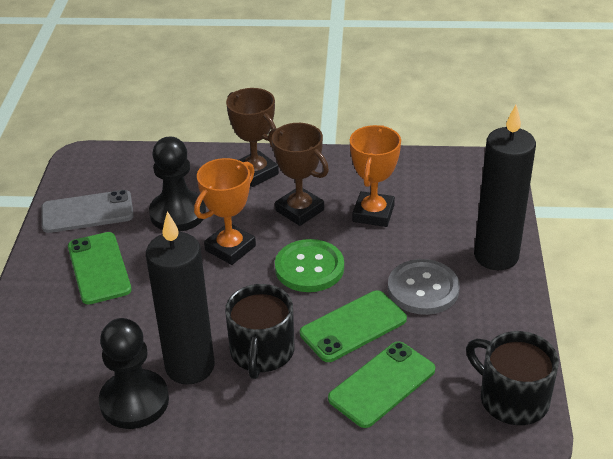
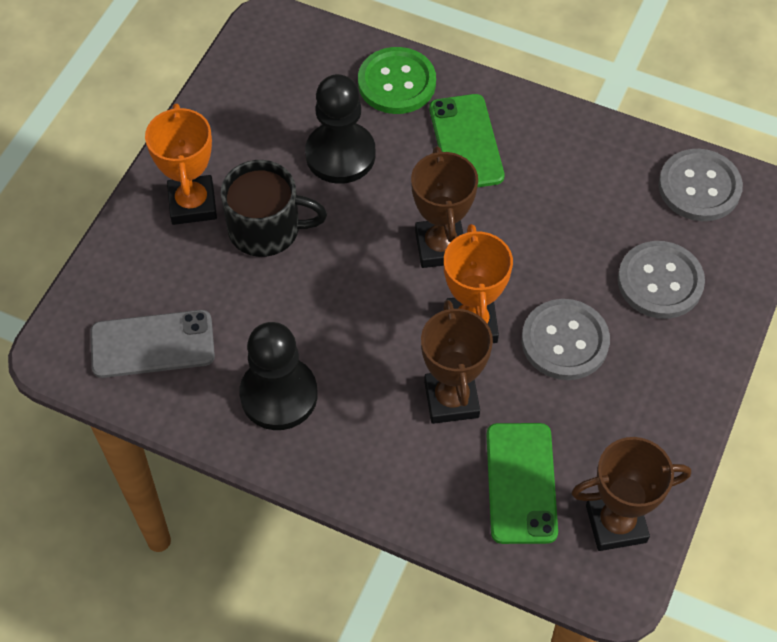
black candle: 2 -> 0
black mug: 2 -> 1
brown trophy: 2 -> 3
green phone: 3 -> 2
grey button: 1 -> 3

